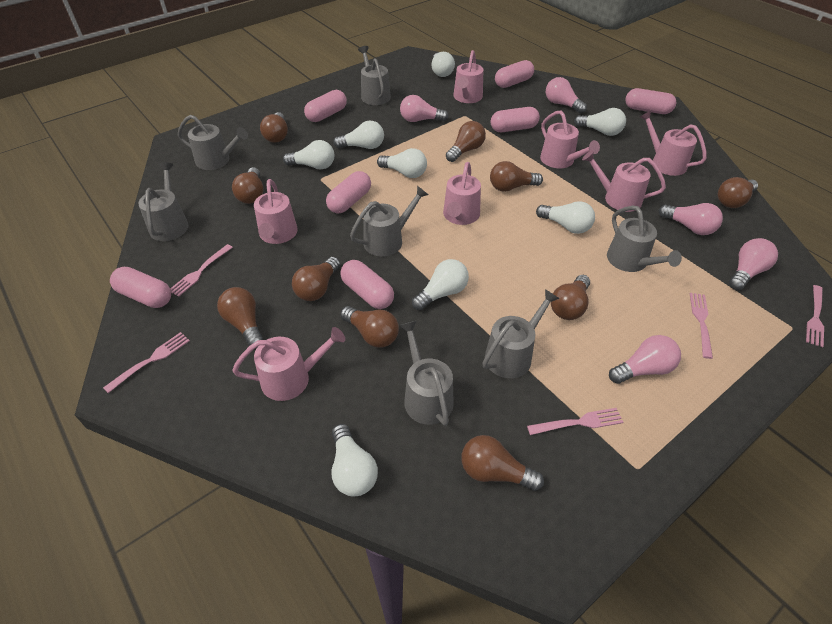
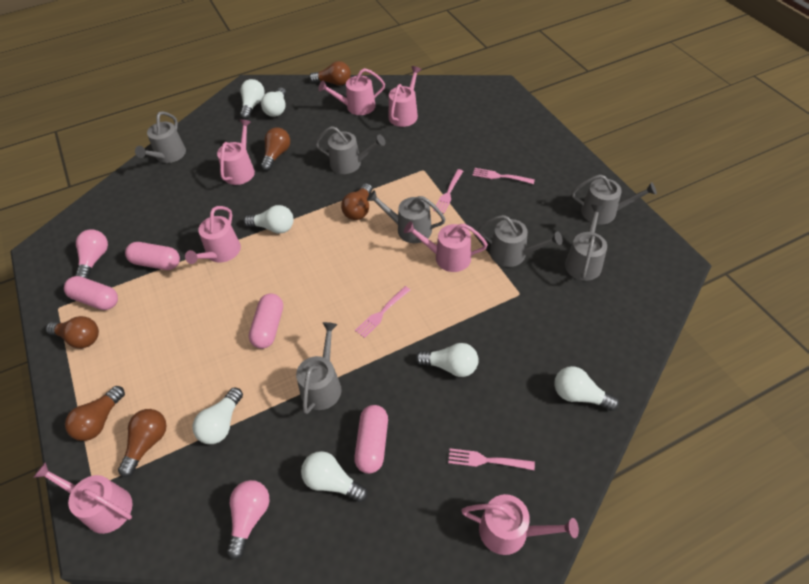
brown light bulb: 10 -> 6
pink capsule: 7 -> 4
pink fork: 5 -> 4
pink light bulb: 5 -> 2
white light bulb: 8 -> 7

